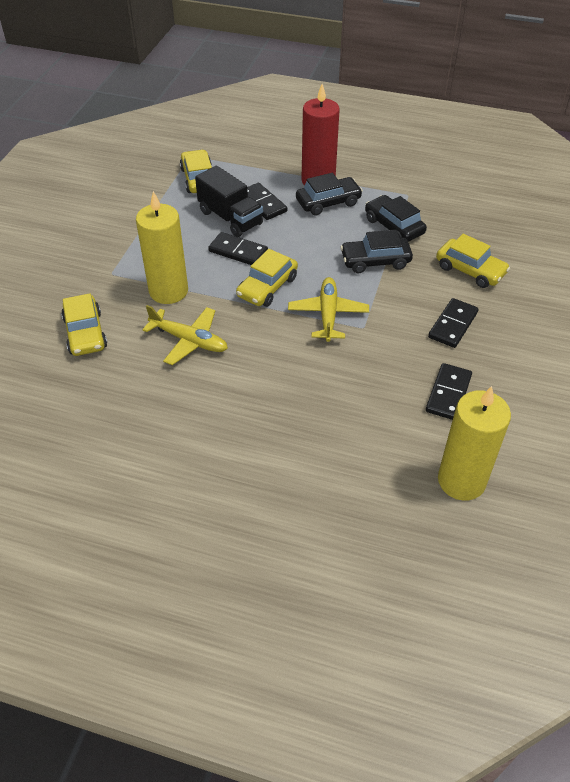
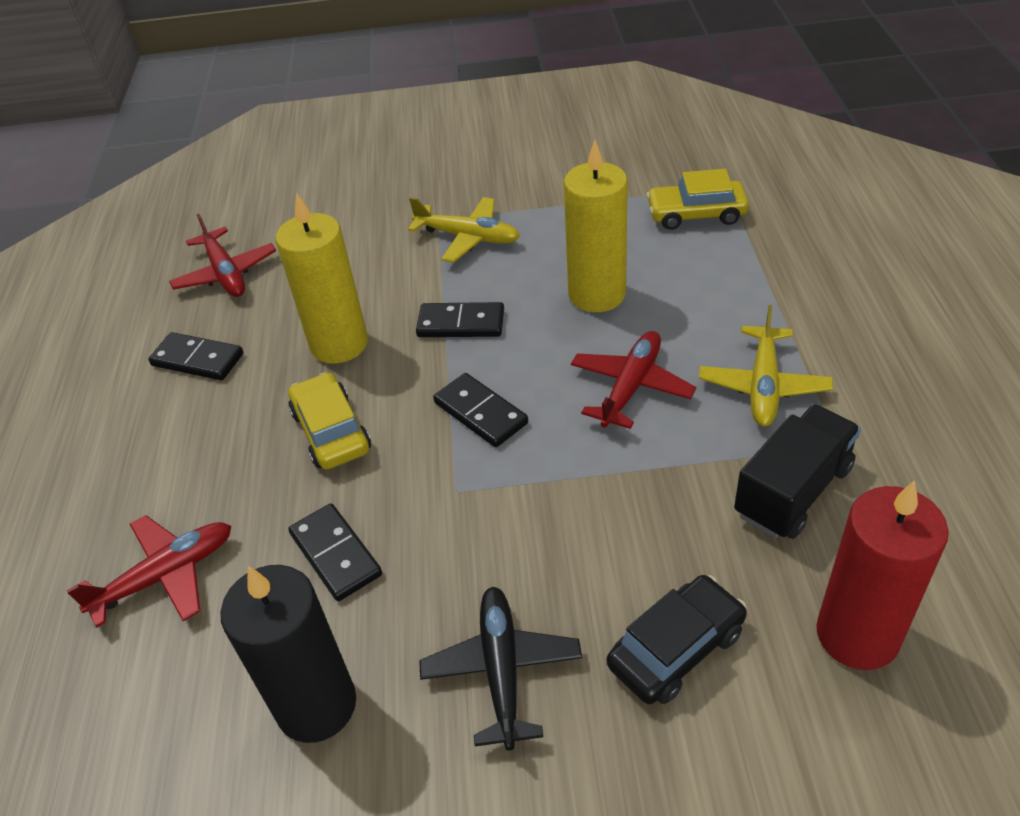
black candle: 0 -> 1
black car: 3 -> 1
black plane: 0 -> 1
red plane: 0 -> 3
yellow car: 4 -> 2

